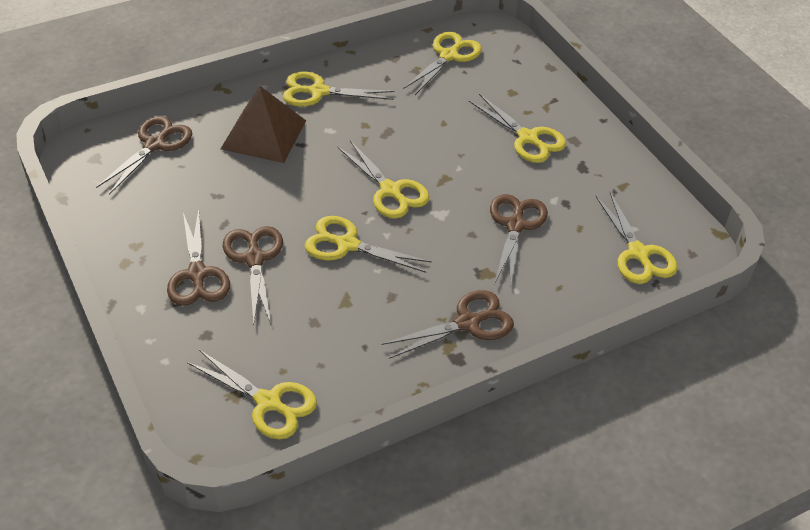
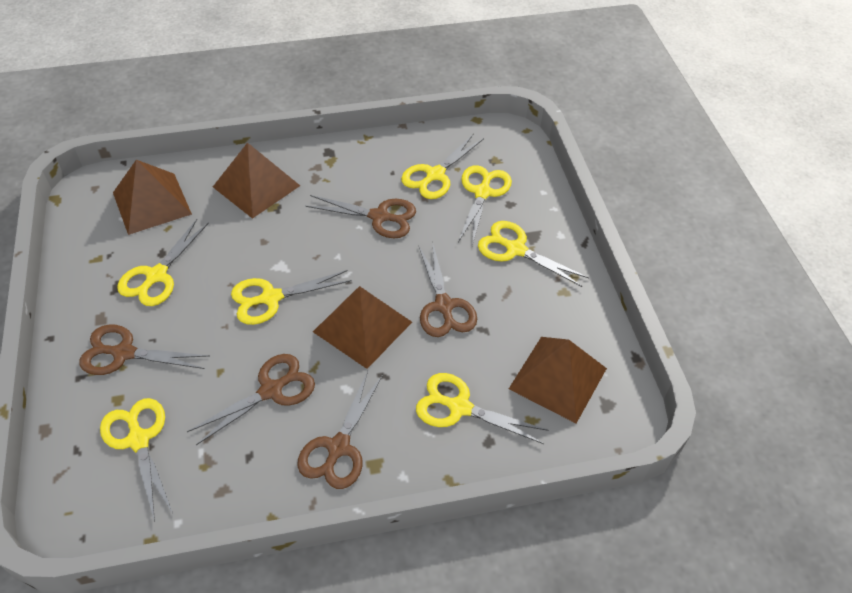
brown pyramid: 1 -> 4

